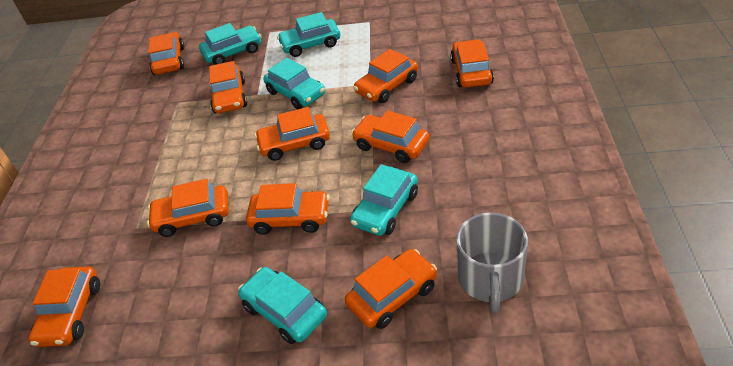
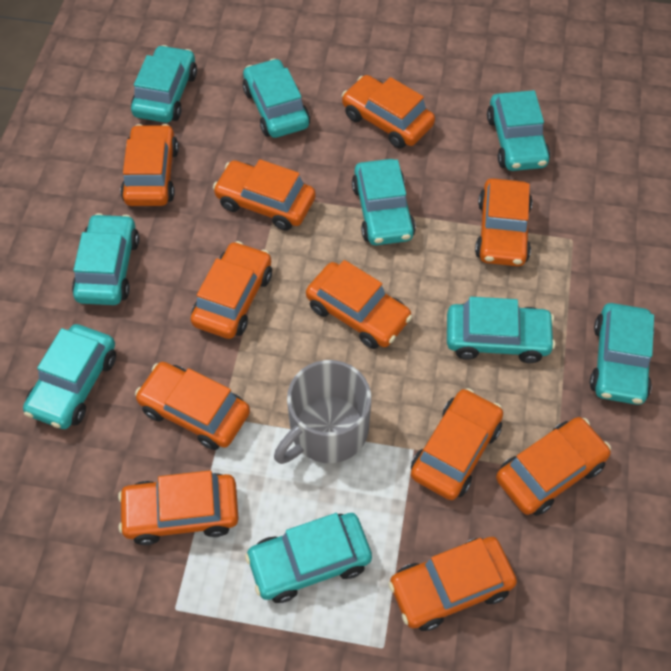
orange car: 10 -> 11
turquoise car: 5 -> 9

